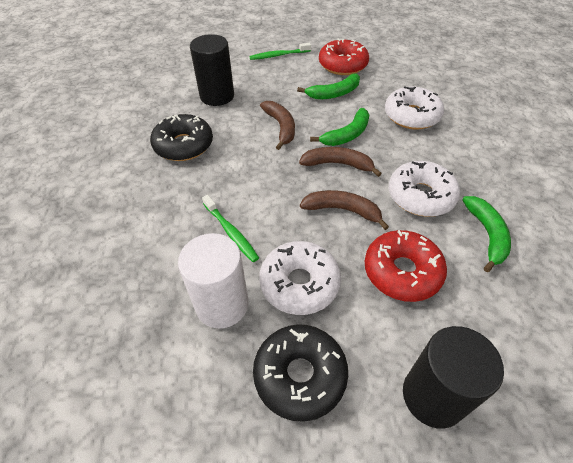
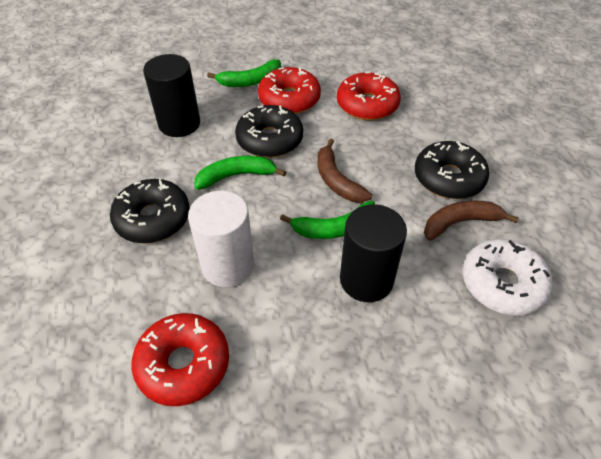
black donut: 2 -> 3
brown banana: 3 -> 2
green toothbrush: 2 -> 0
red donut: 2 -> 3
white donut: 3 -> 1

